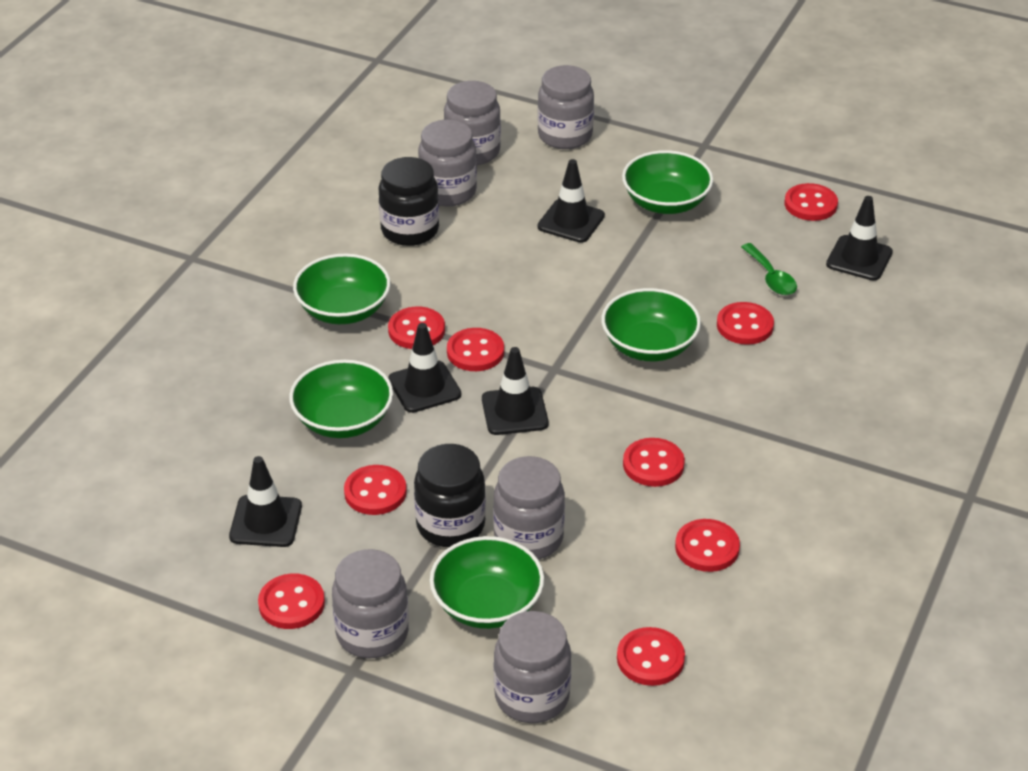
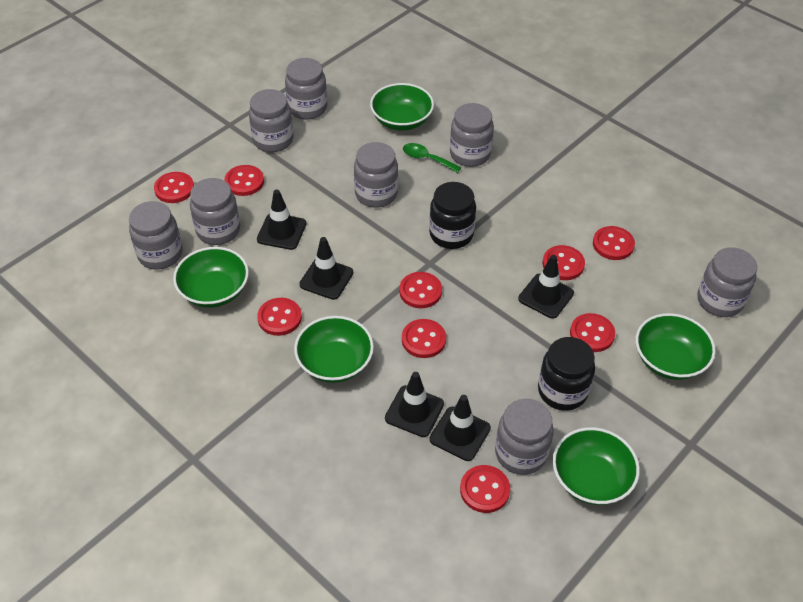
grey jar: 6 -> 8

